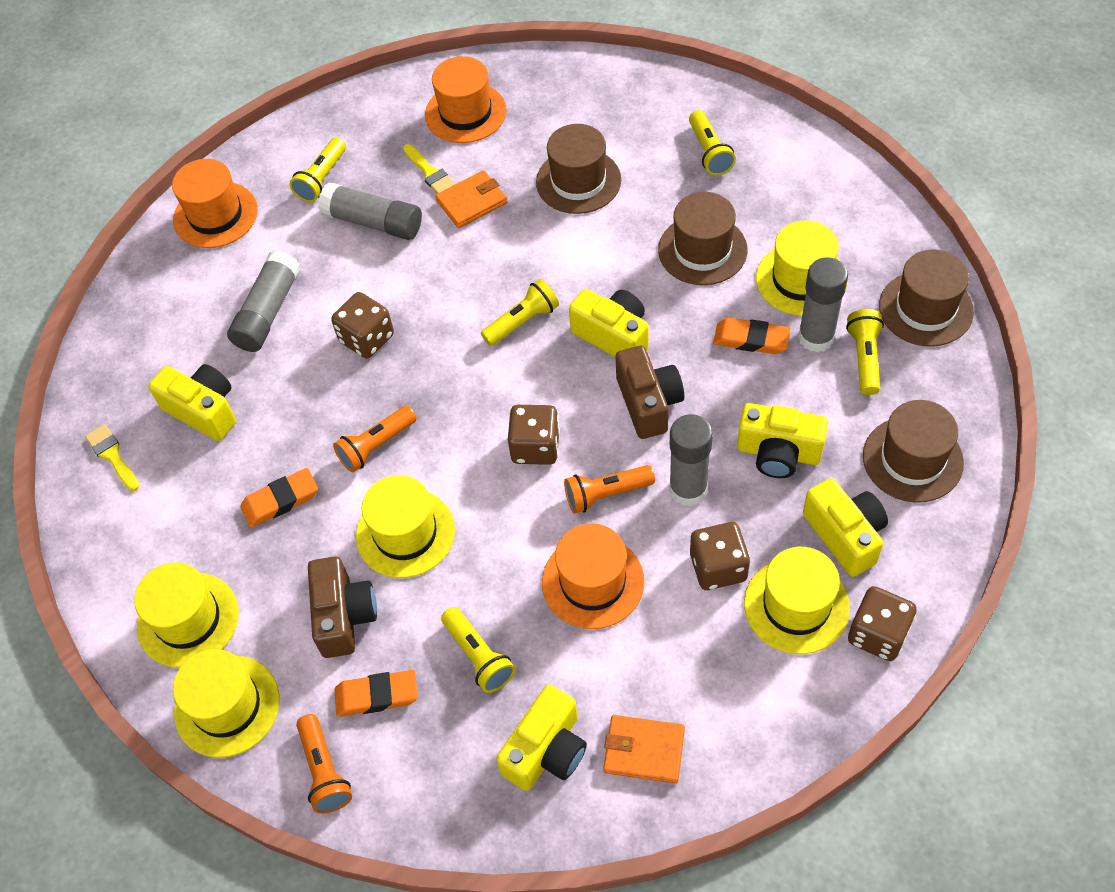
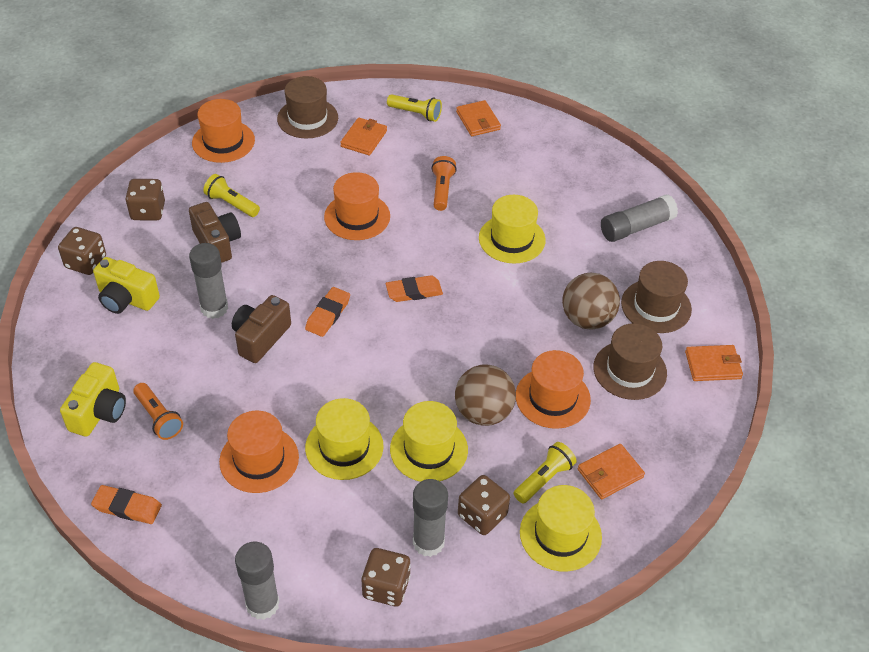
brown ball: 0 -> 2
brown hat: 4 -> 3
orange flashlight: 3 -> 2
orange hat: 3 -> 4
orange wallet: 2 -> 4
yellow brush: 2 -> 0
yellow camera: 5 -> 2
yellow flashlight: 5 -> 3
yellow hat: 5 -> 4

